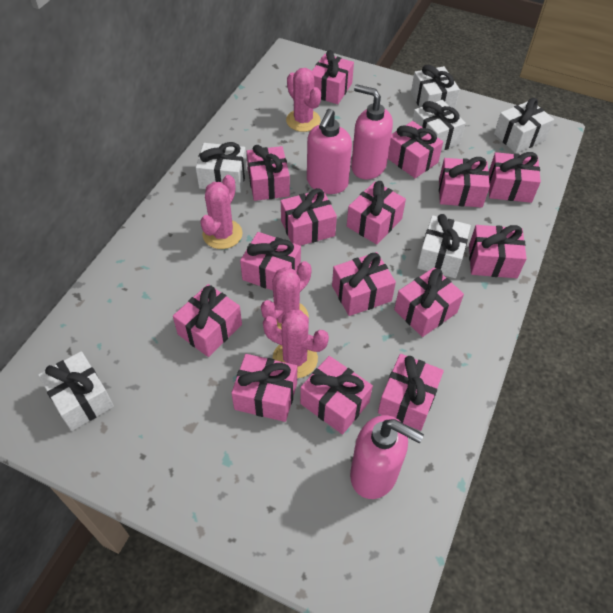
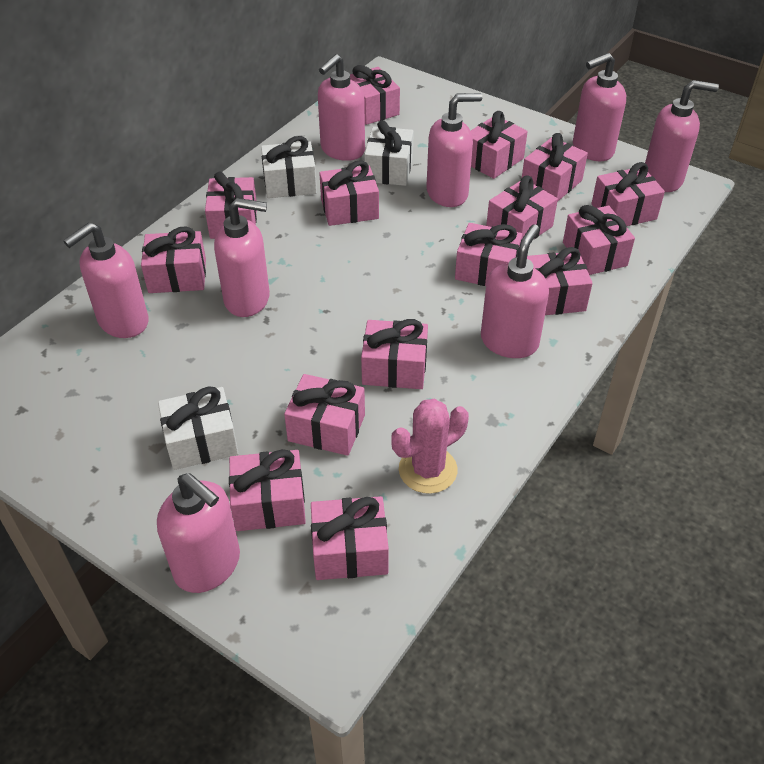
pink cactus: 4 -> 1
pink soap dispenser: 3 -> 8
white gift: 6 -> 3

